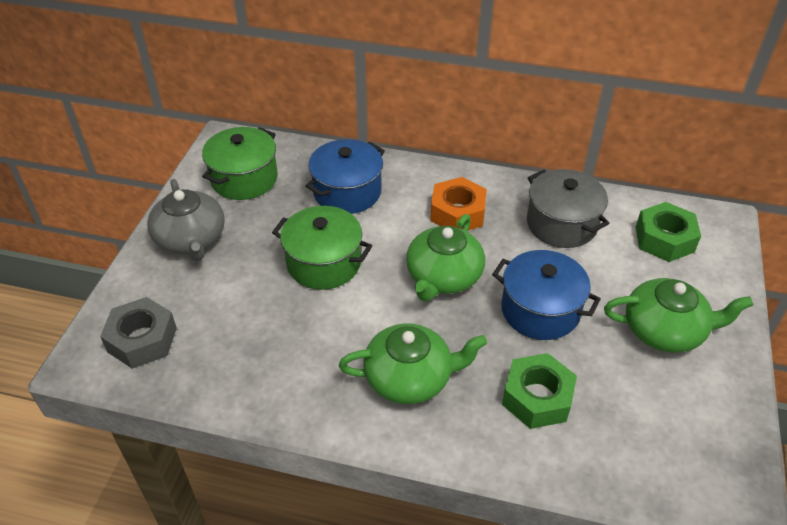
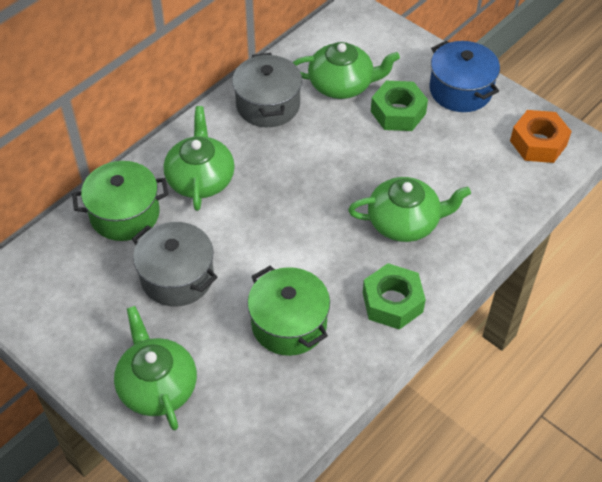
blue pot: 2 -> 1
green teapot: 3 -> 4
grey nut: 1 -> 0
grey pot: 1 -> 2
grey teapot: 1 -> 0

